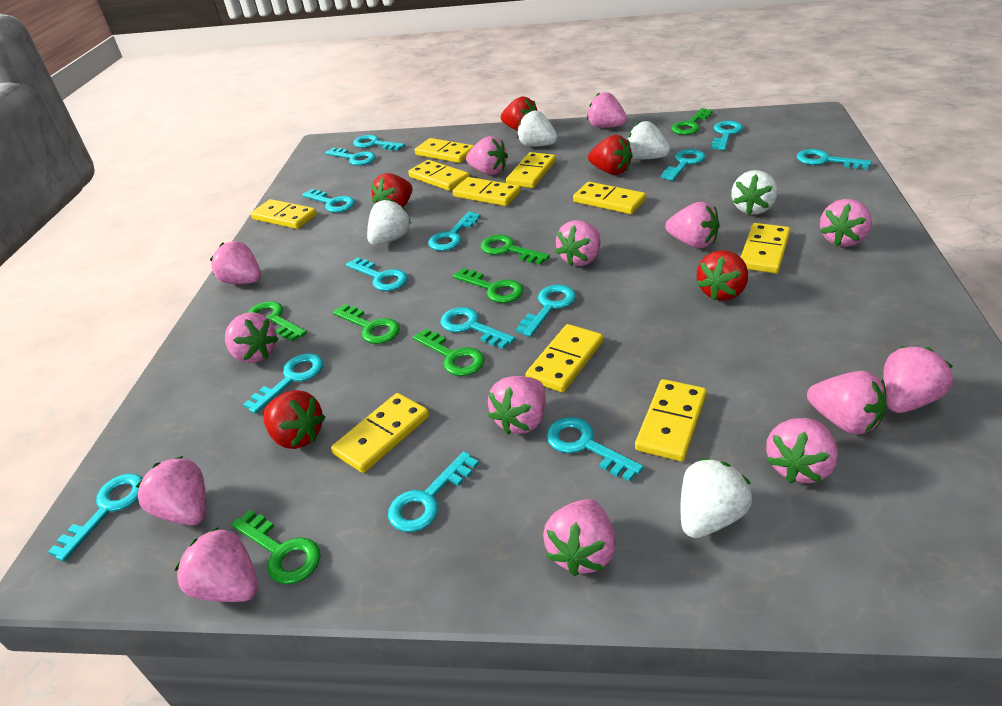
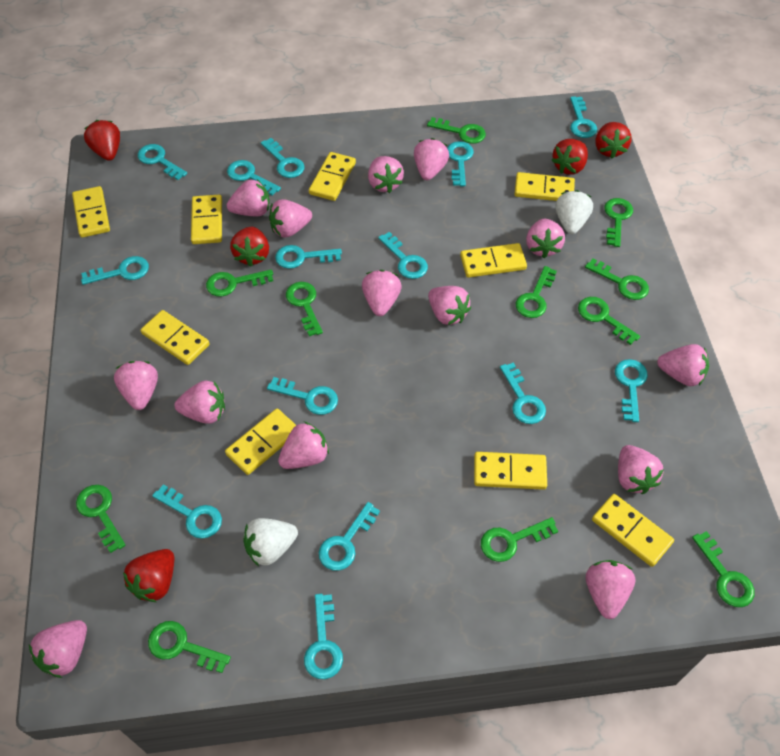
green key: 7 -> 11
white strawberry: 5 -> 2
yellow domino: 10 -> 9

